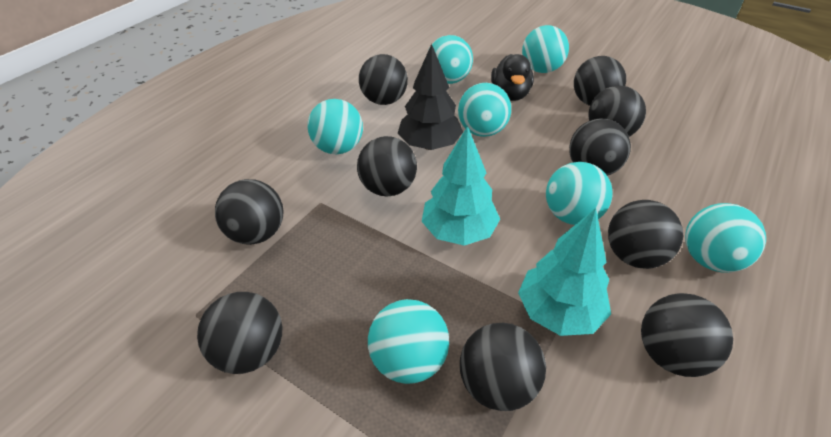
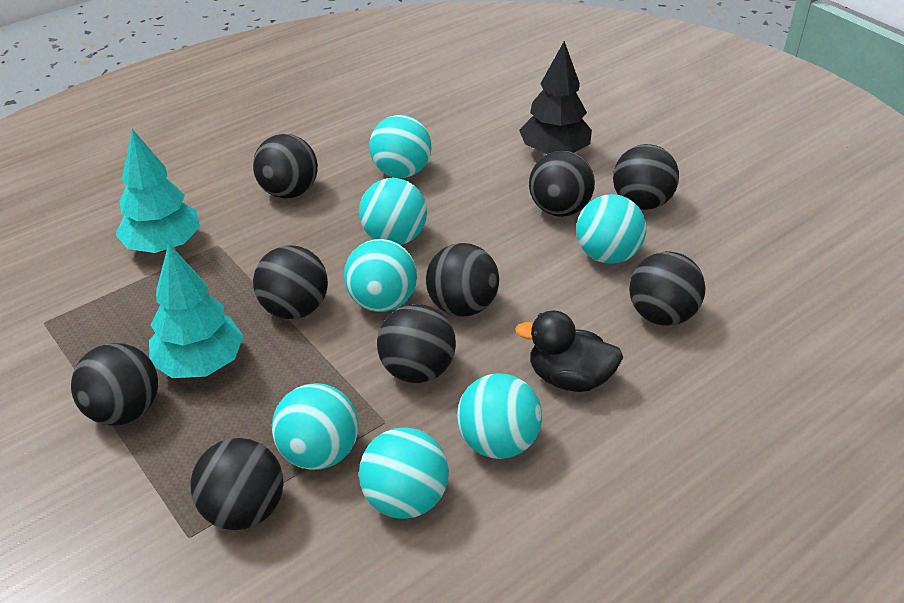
black ball: 10 -> 9

